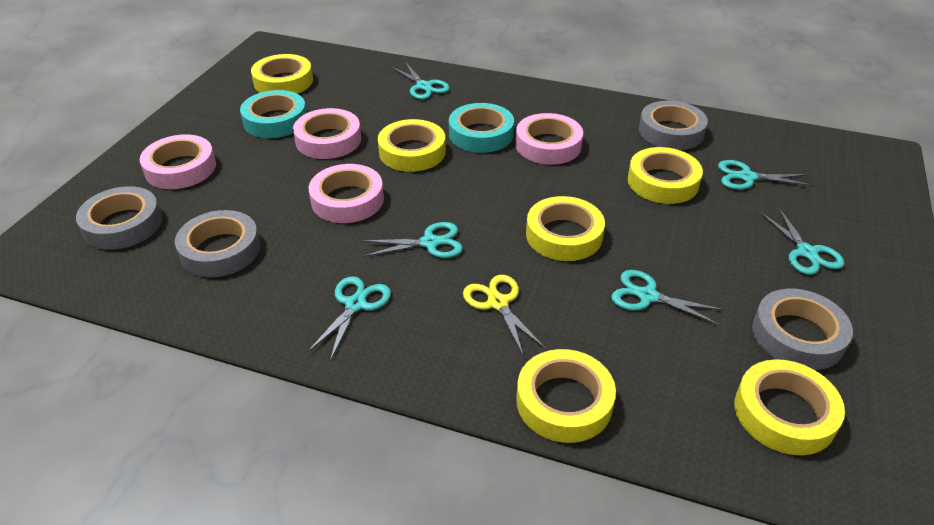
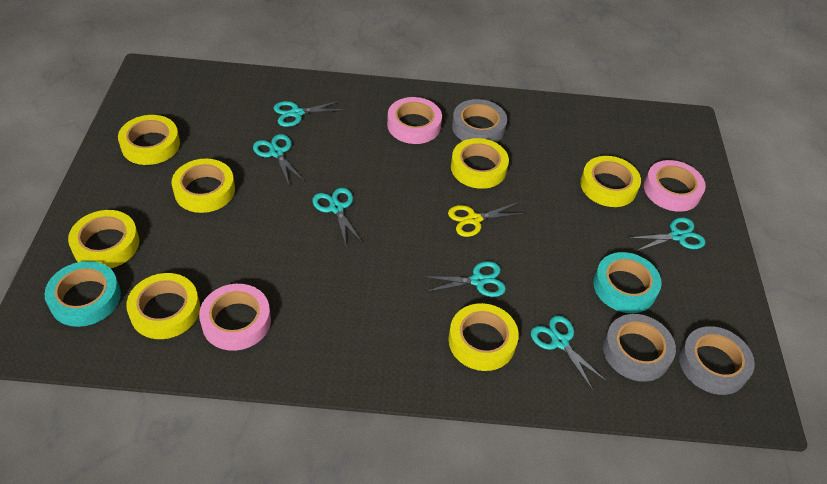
grey tape: 4 -> 3
pink tape: 4 -> 3
yellow tape: 6 -> 7

